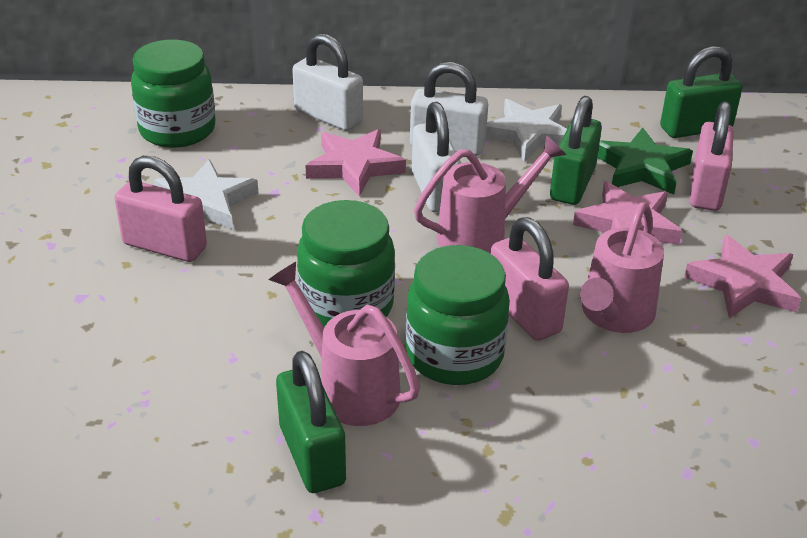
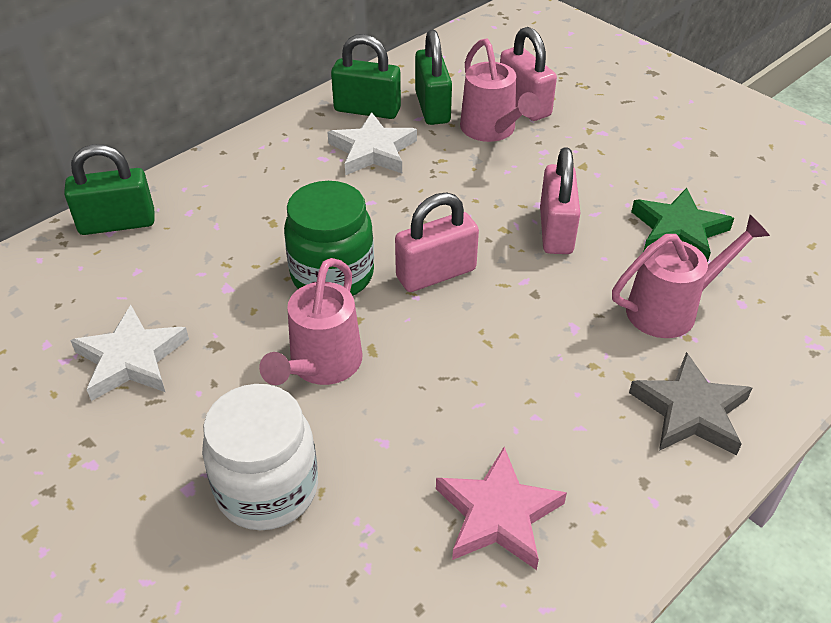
green jar: 3 -> 1
grey star: 0 -> 1
pink star: 3 -> 1
white jar: 0 -> 1
white padlock: 3 -> 0

